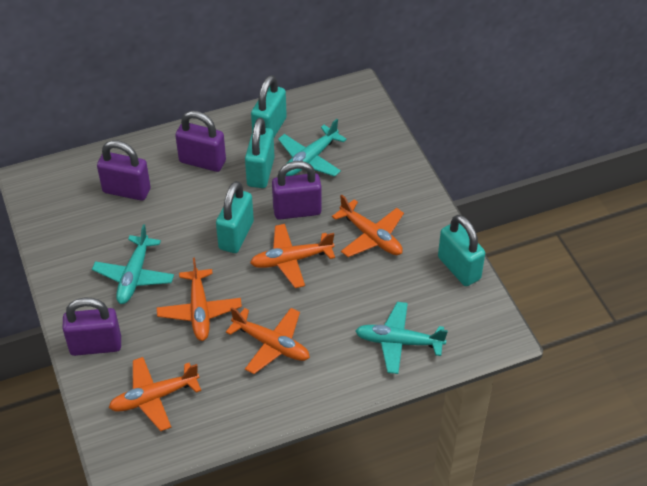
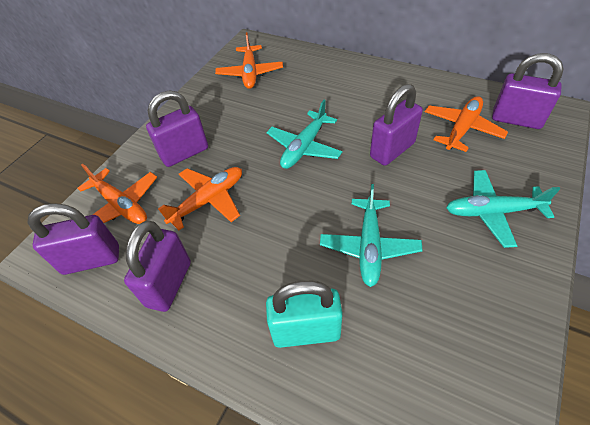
orange plane: 5 -> 4
purple padlock: 4 -> 5
turquoise padlock: 4 -> 1

